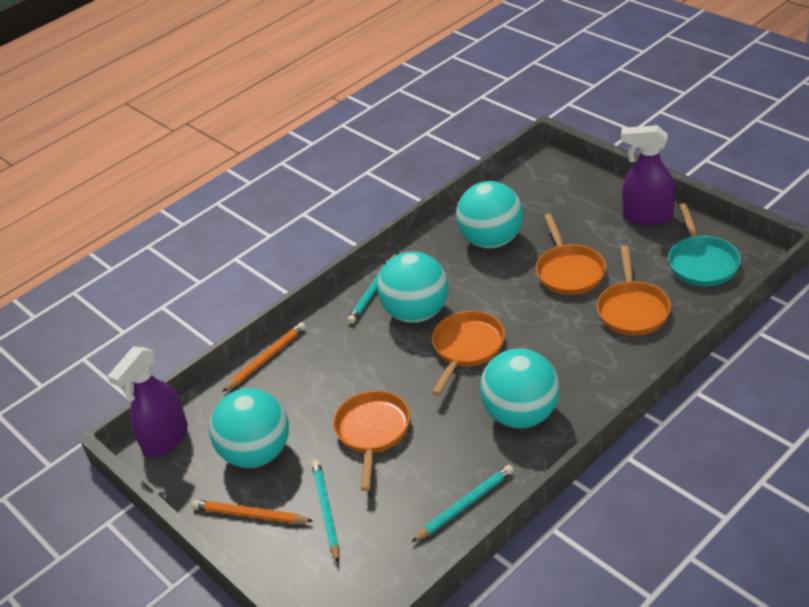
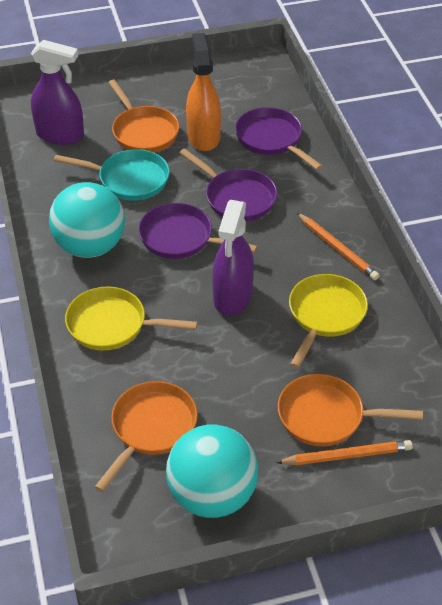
orange pan: 4 -> 3
orange spray bottle: 0 -> 1
purple pan: 0 -> 3
turquoise ball: 4 -> 2
turquoise pencil: 3 -> 0
yellow pan: 0 -> 2

